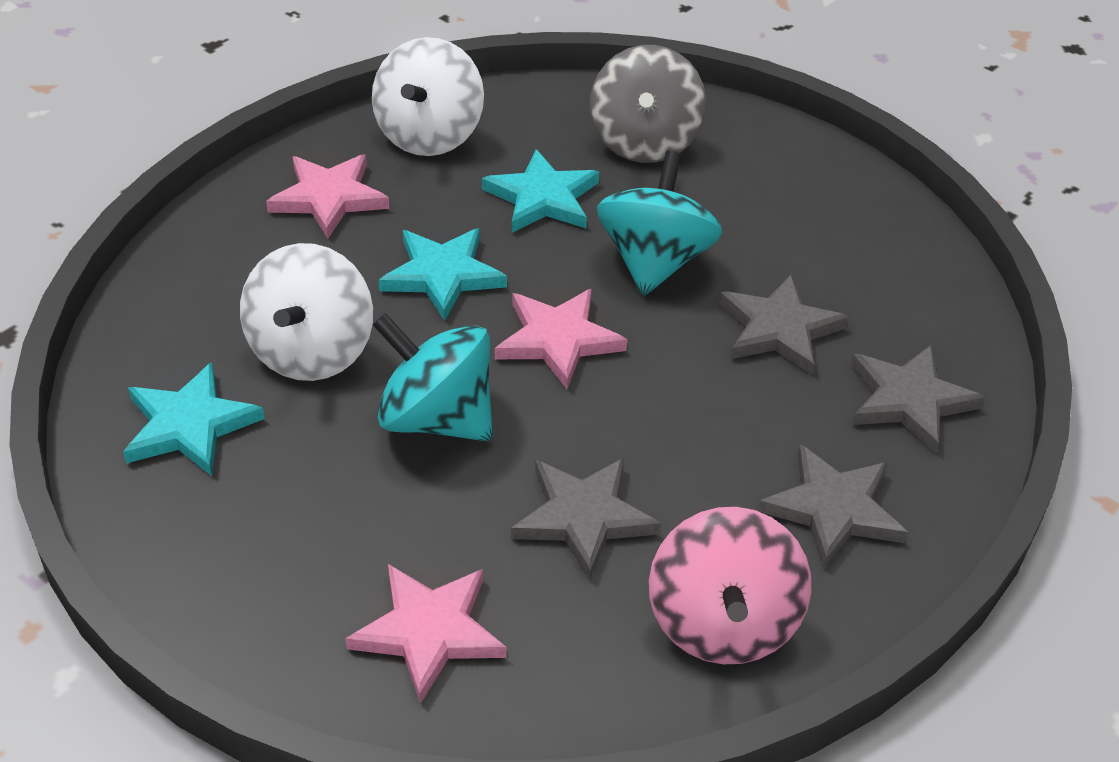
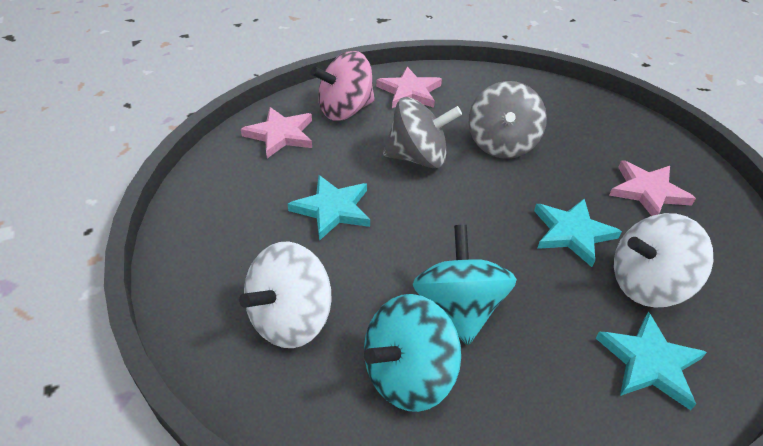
grey spinning top: 1 -> 2
grey star: 4 -> 0

